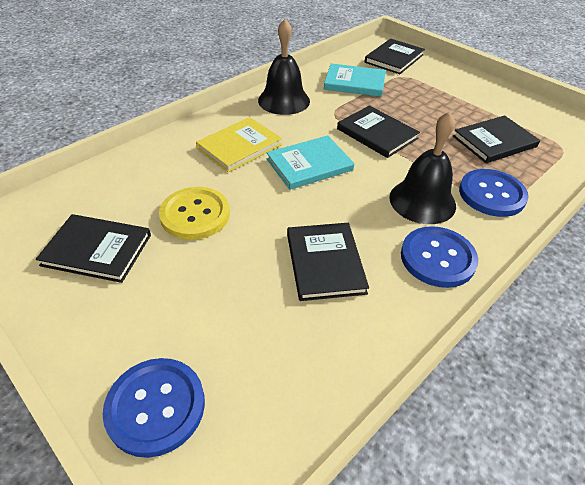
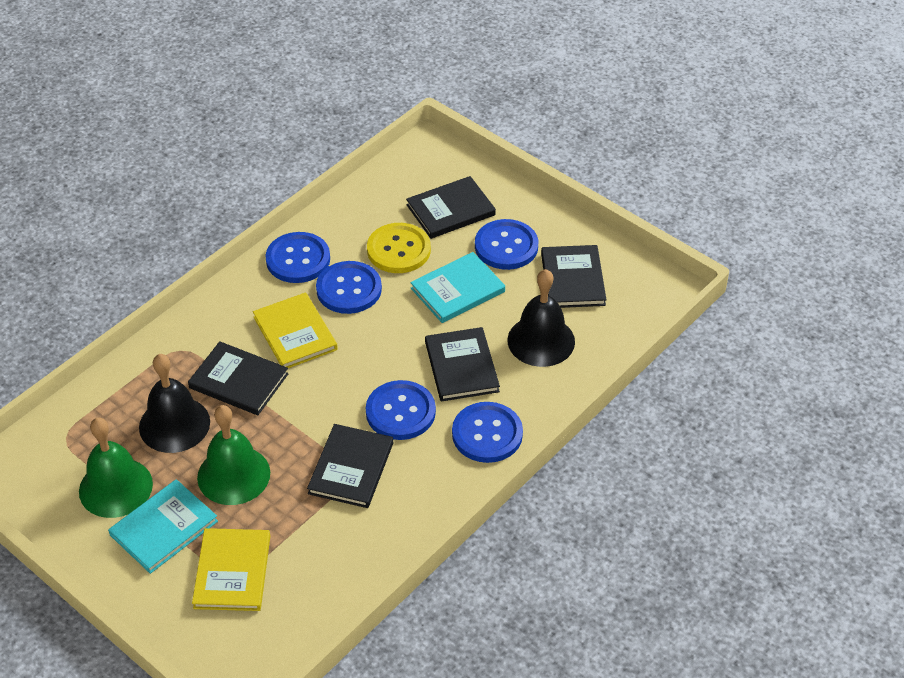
blue button: 3 -> 5
green bell: 0 -> 2
yellow book: 1 -> 2

